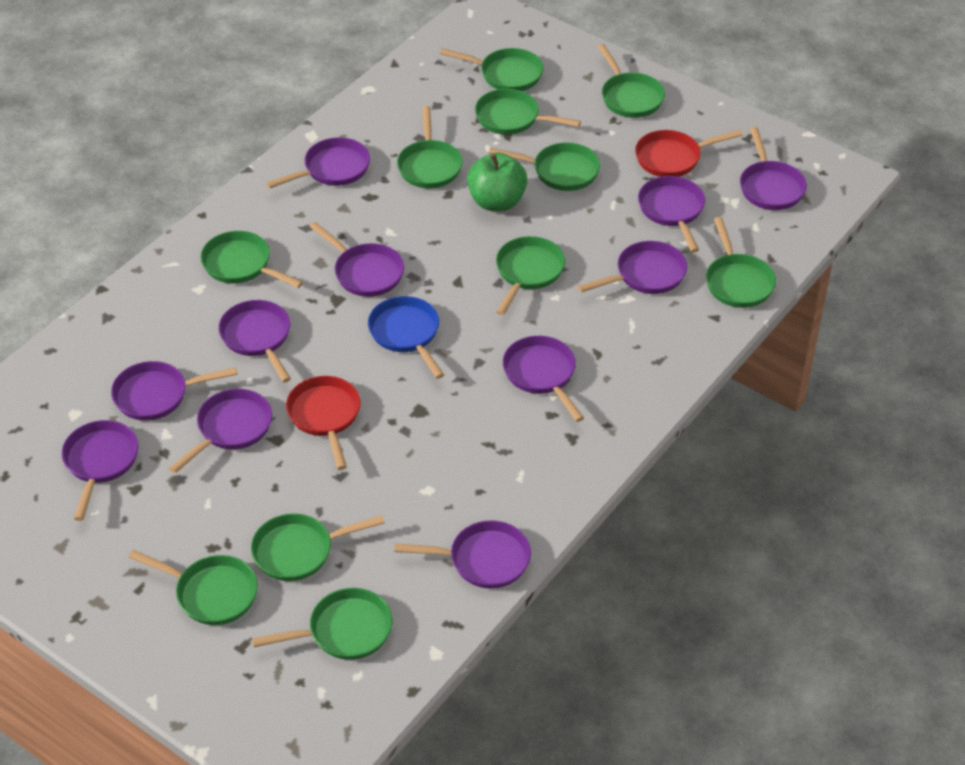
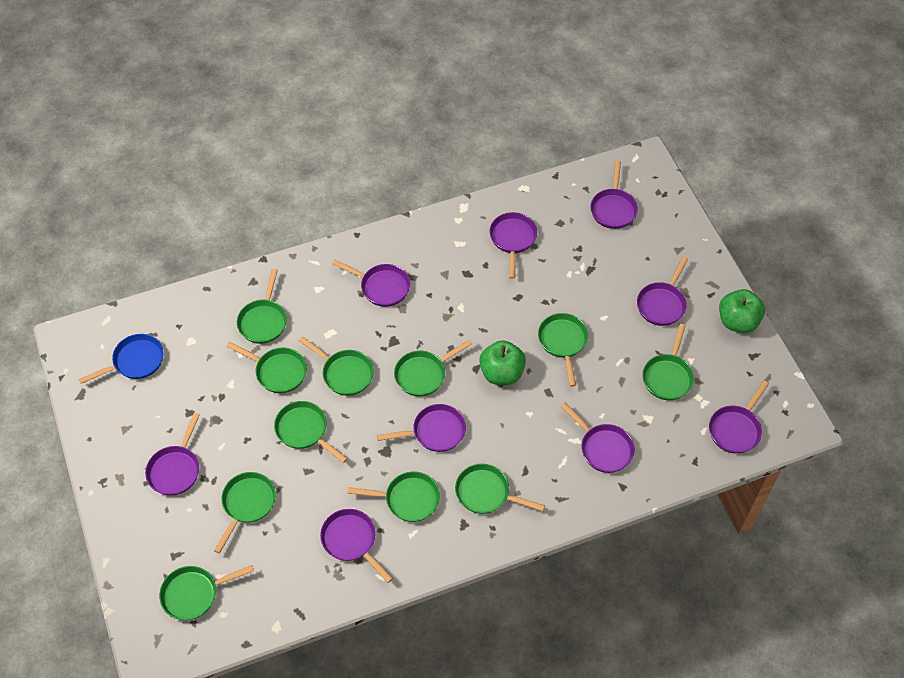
green apple: 1 -> 2
purple pan: 11 -> 9
red pan: 2 -> 0

